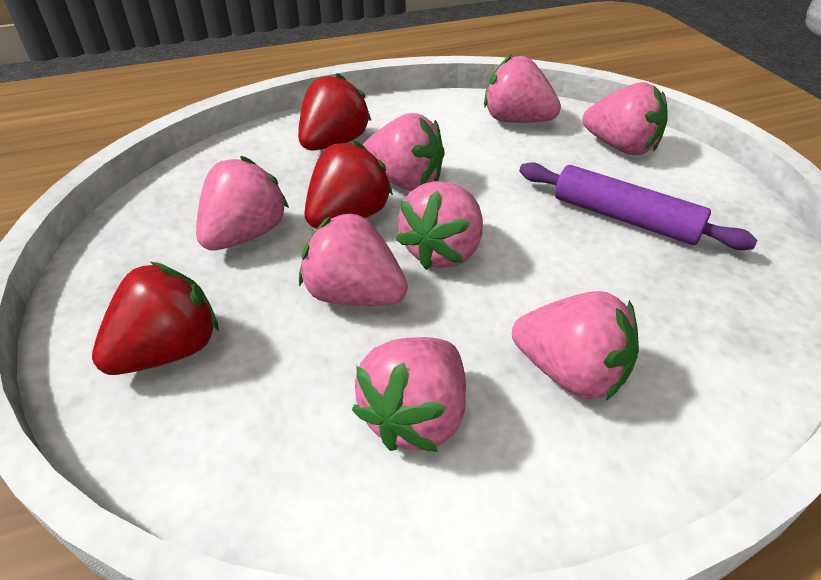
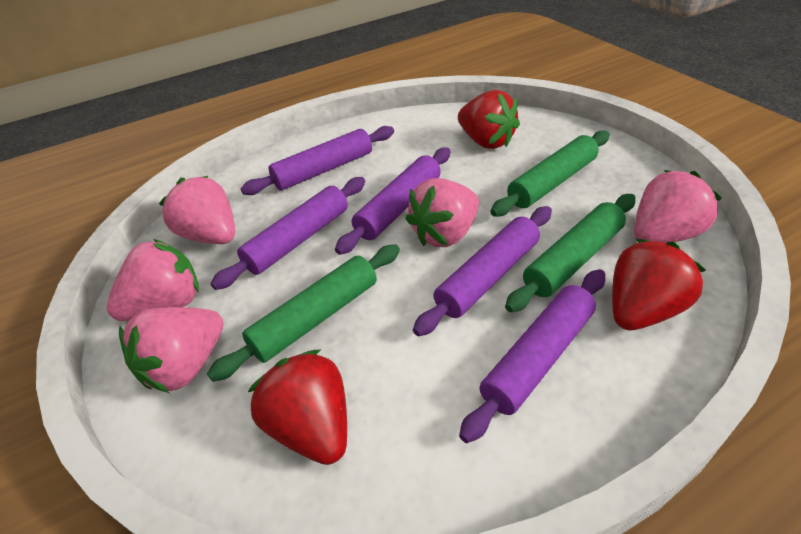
green rolling pin: 0 -> 3
pink strawberry: 8 -> 5
purple rolling pin: 1 -> 5

